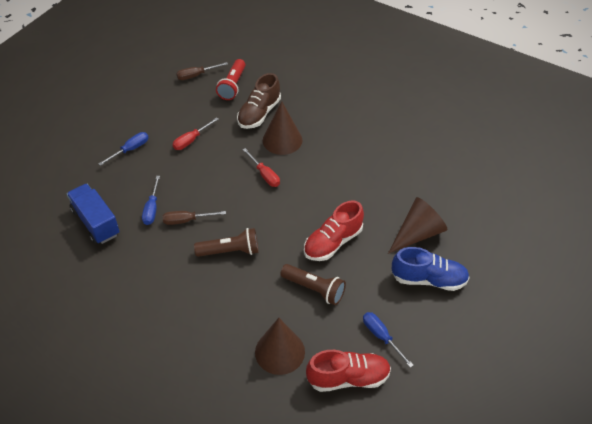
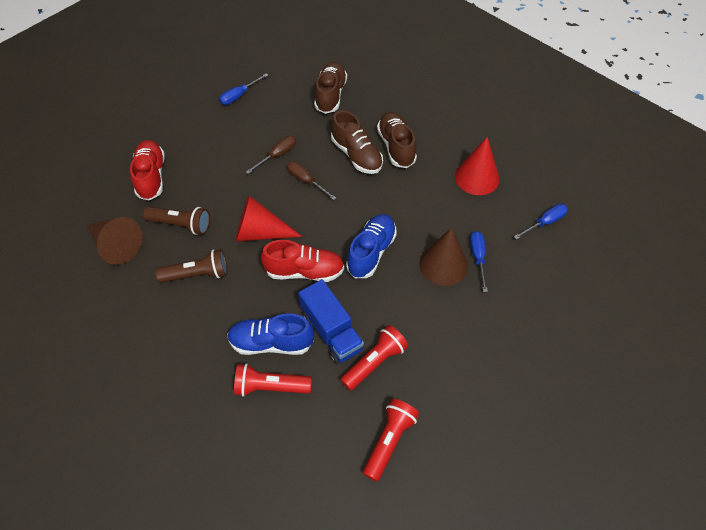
blue shoe: 1 -> 2
brown cone: 3 -> 2
brown shoe: 1 -> 3
red cone: 0 -> 2
red flashlight: 1 -> 3
red screwdriver: 2 -> 0

